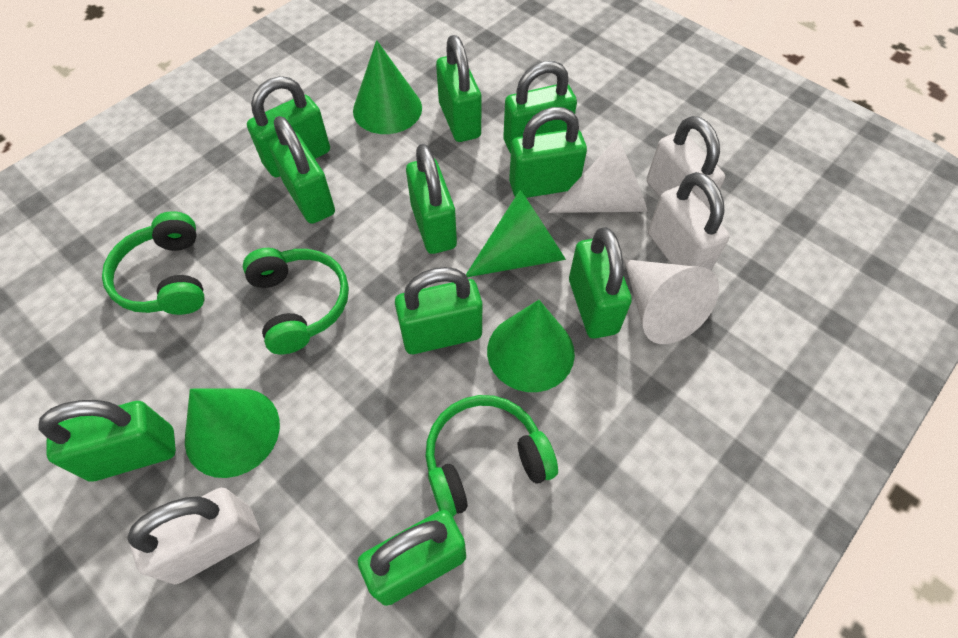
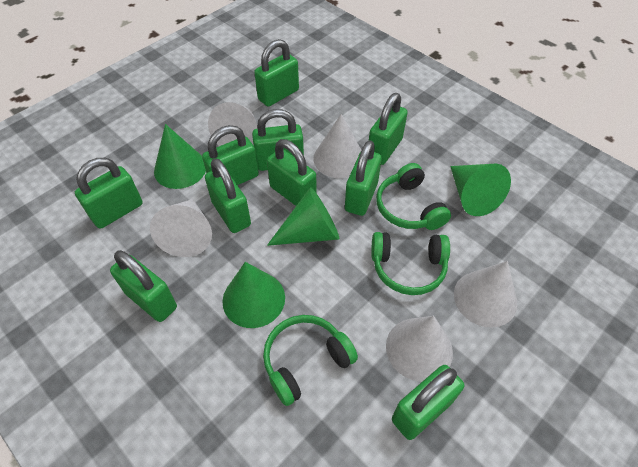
white cone: 2 -> 5
white padlock: 3 -> 0

